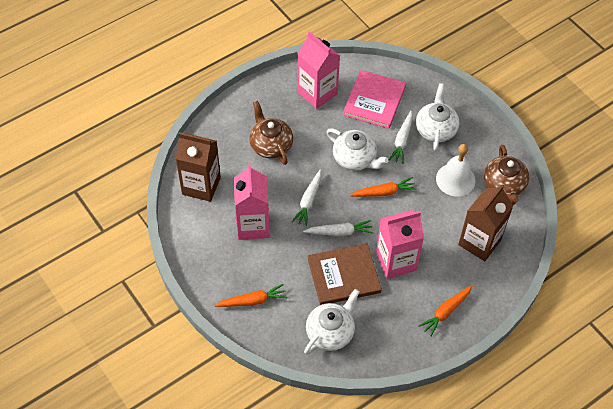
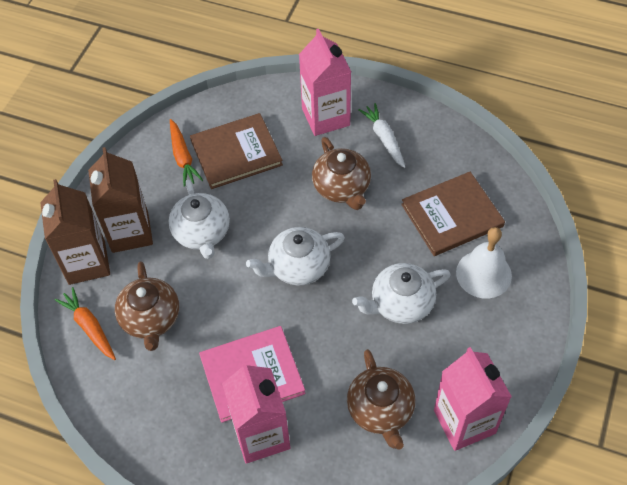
brown book: 1 -> 2
brown teapot: 2 -> 3
orange carrot: 3 -> 2
white carrot: 3 -> 1

